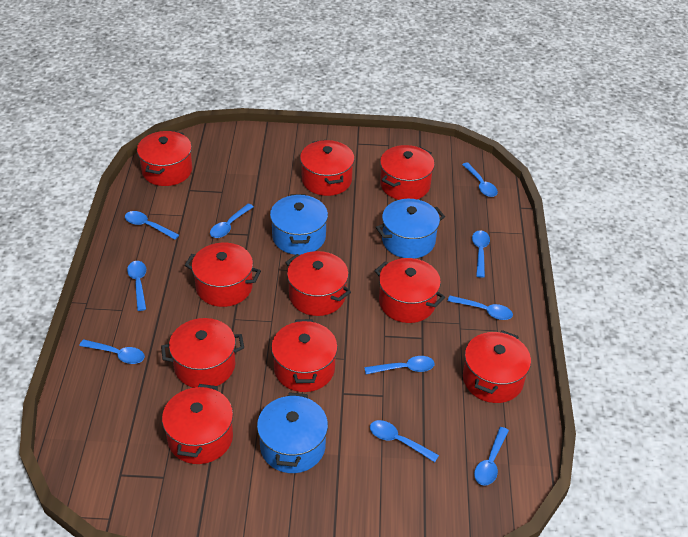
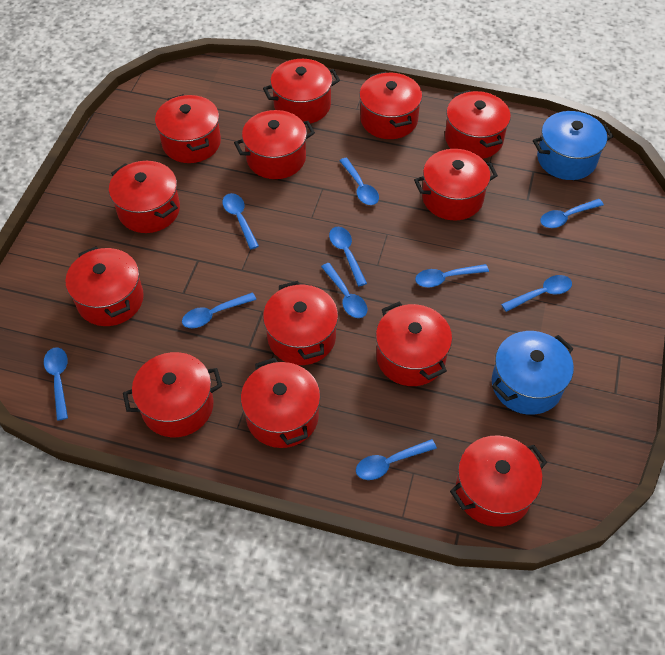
blue pot: 3 -> 2
red pot: 10 -> 13

